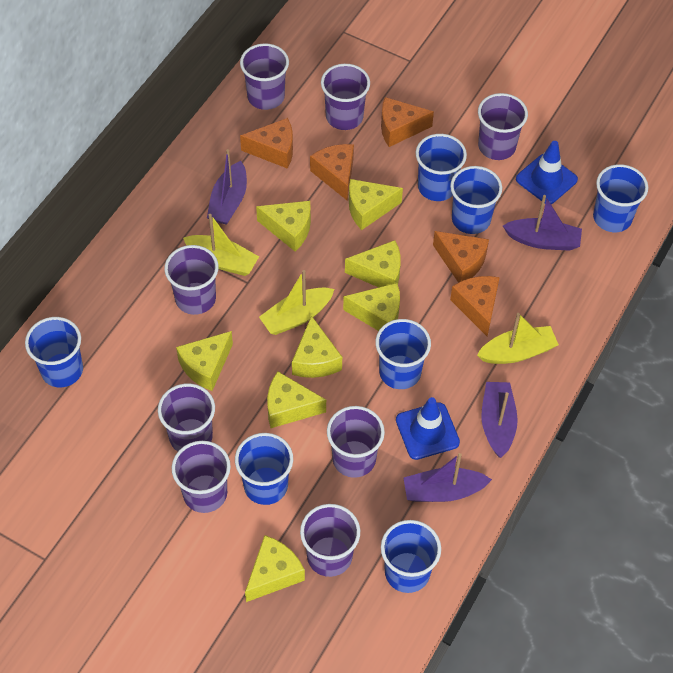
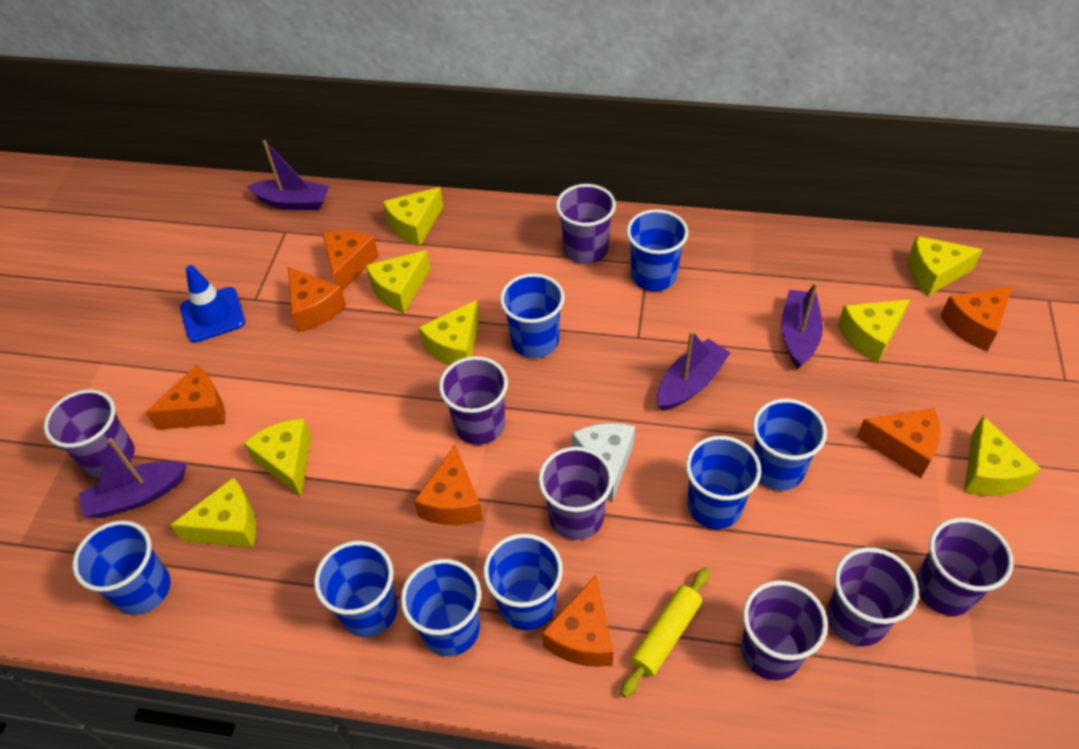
blue cup: 7 -> 8
blue traffic cone: 2 -> 1
orange cheese: 5 -> 7
purple cup: 8 -> 7
white cheese: 0 -> 1
yellow boat: 3 -> 0
yellow rolling pin: 0 -> 1

